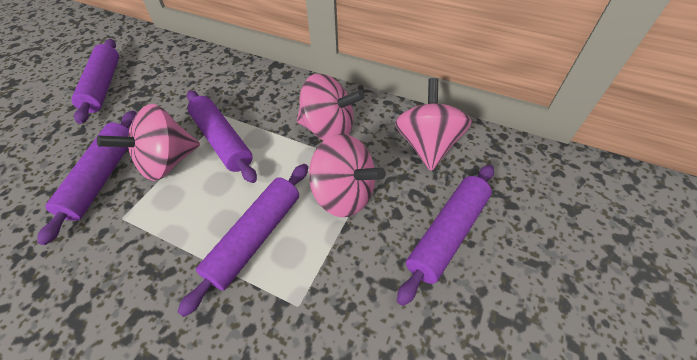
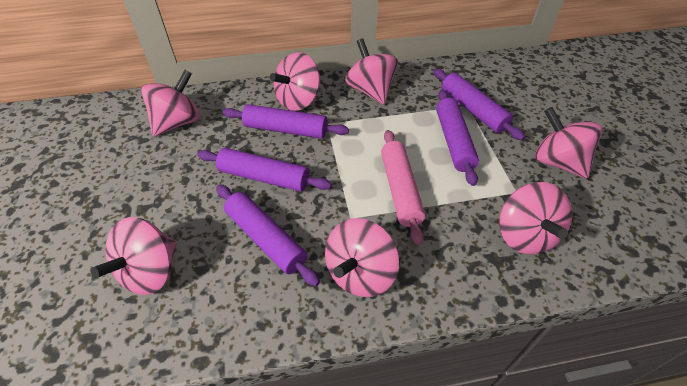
pink rolling pin: 0 -> 1
pink spinning top: 4 -> 7

